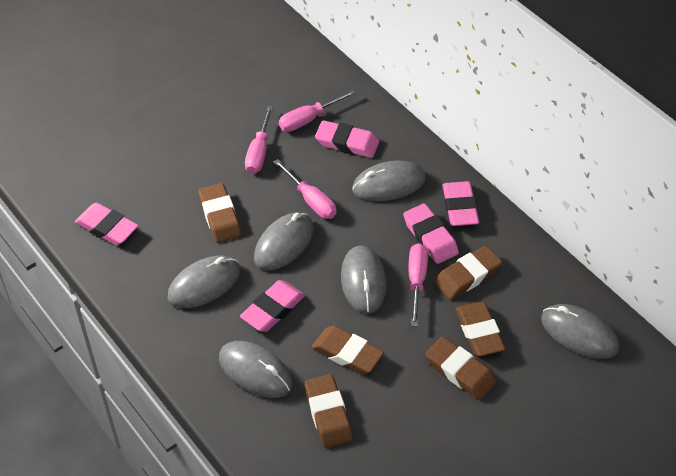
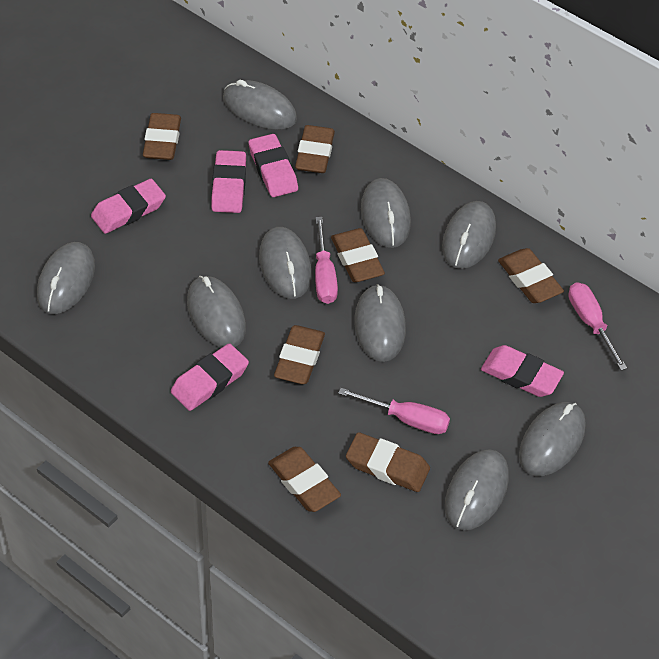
brown eraser: 6 -> 7
grey mouse: 6 -> 9
pink screwdriver: 4 -> 3

